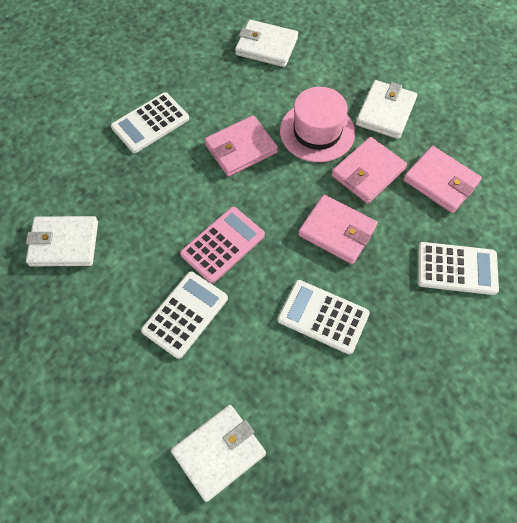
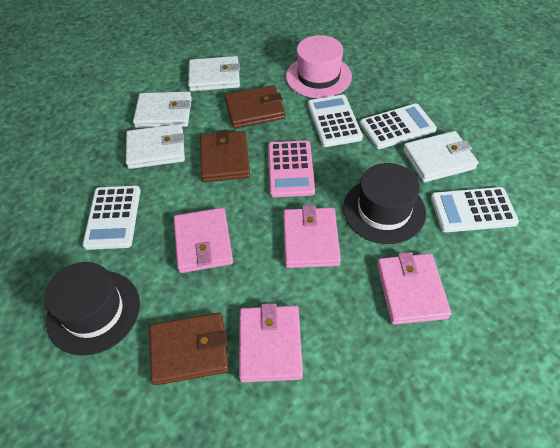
black hat: 0 -> 2
brown wallet: 0 -> 3

